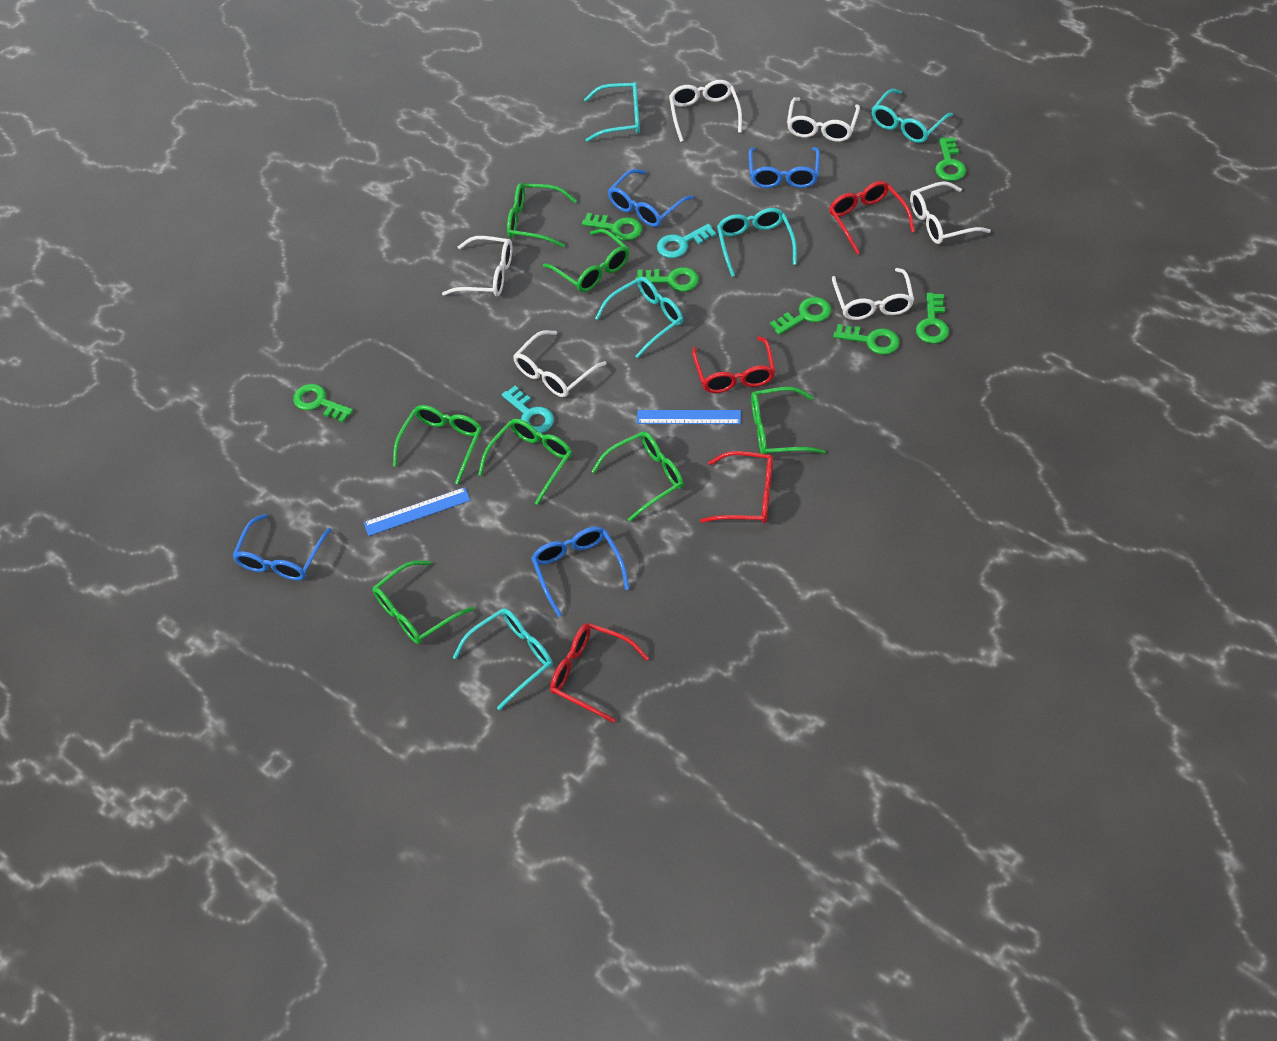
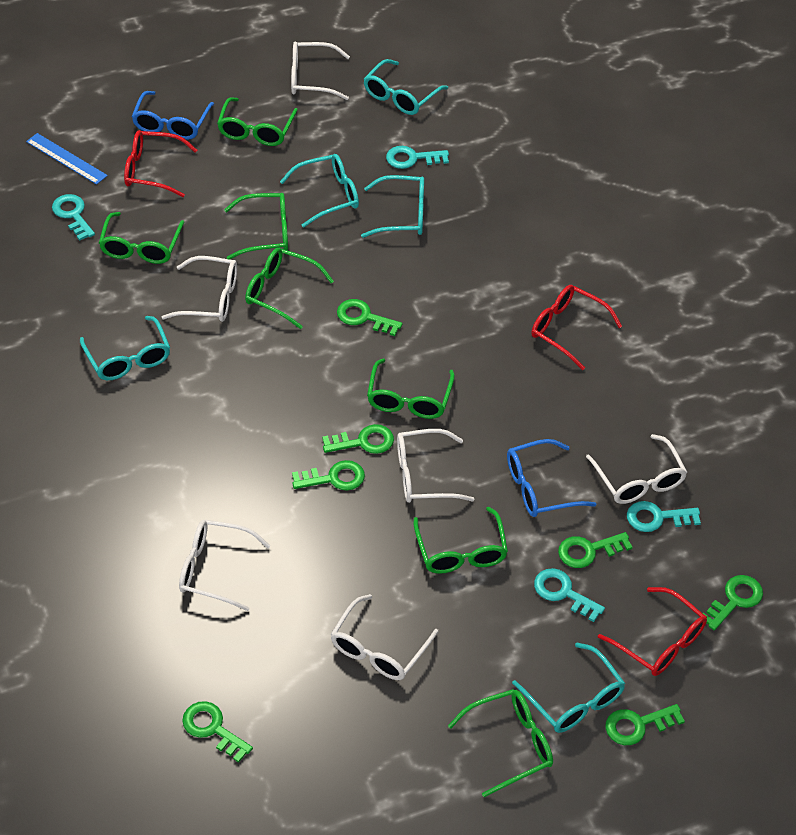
blue glasses: 4 -> 2
blue ruler: 2 -> 1
red glasses: 4 -> 3
turquoise key: 2 -> 4

